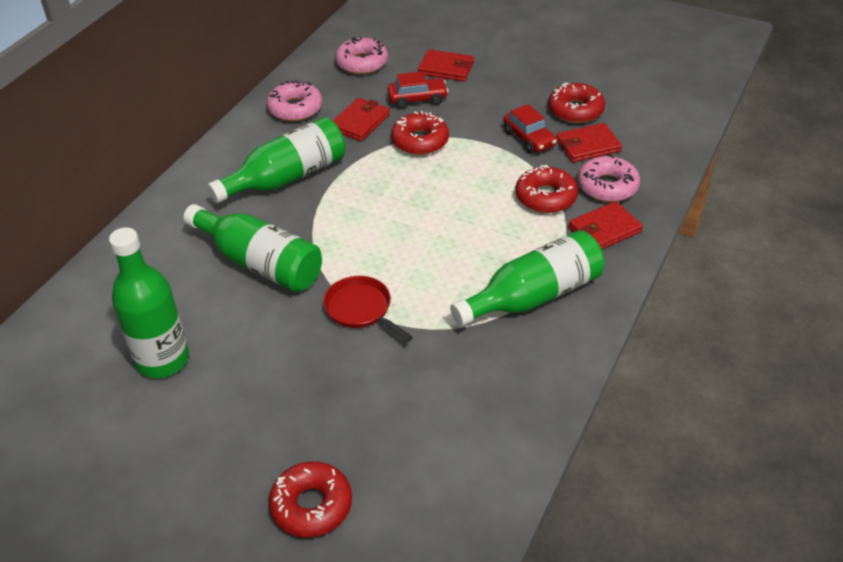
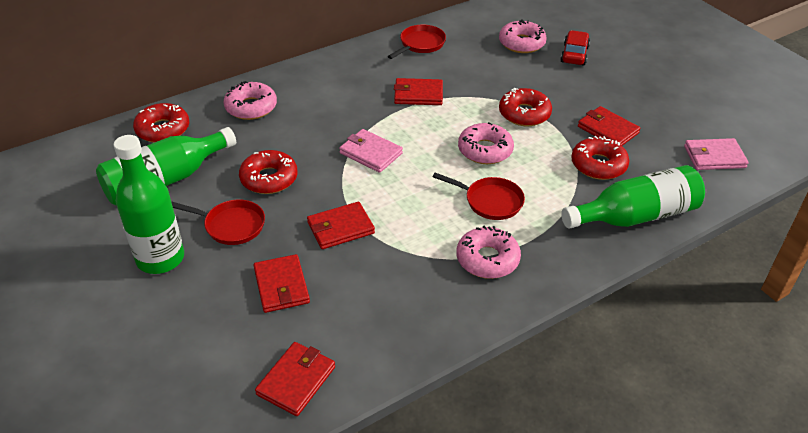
green bottle: 4 -> 3
pink donut: 3 -> 4
pink wallet: 0 -> 2
red car: 2 -> 1
red pan: 1 -> 3
red wallet: 4 -> 5

